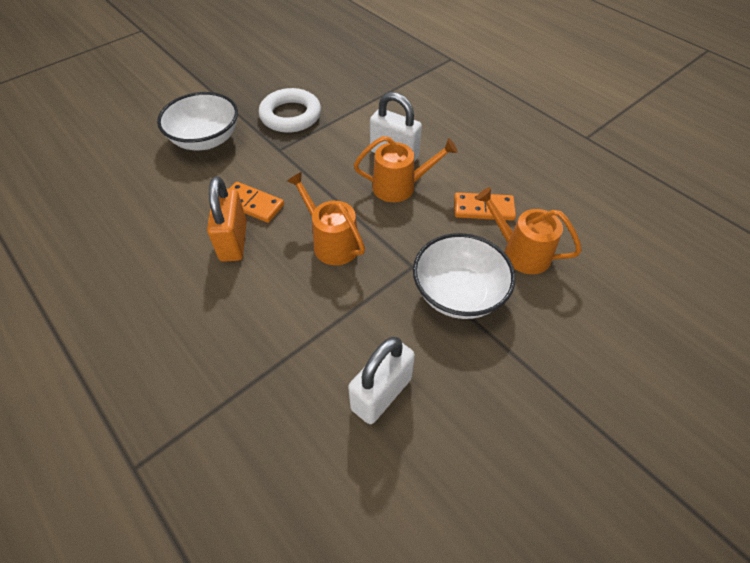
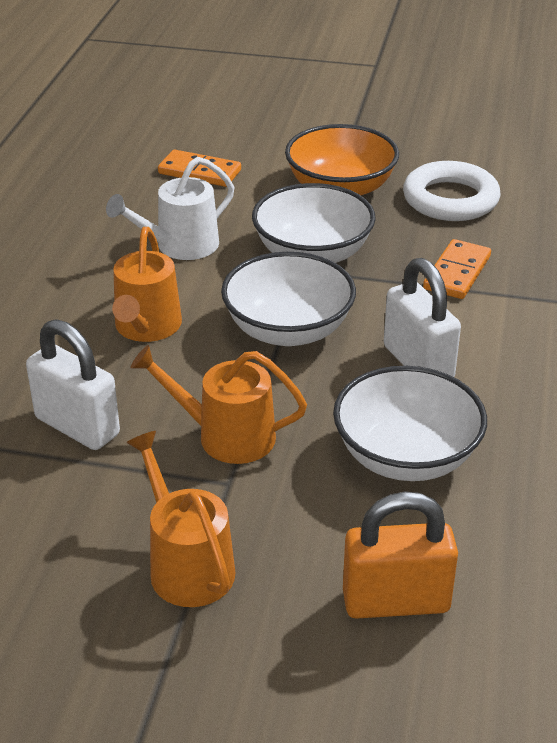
orange bowl: 0 -> 1
white bowl: 2 -> 3
white watering can: 0 -> 1

